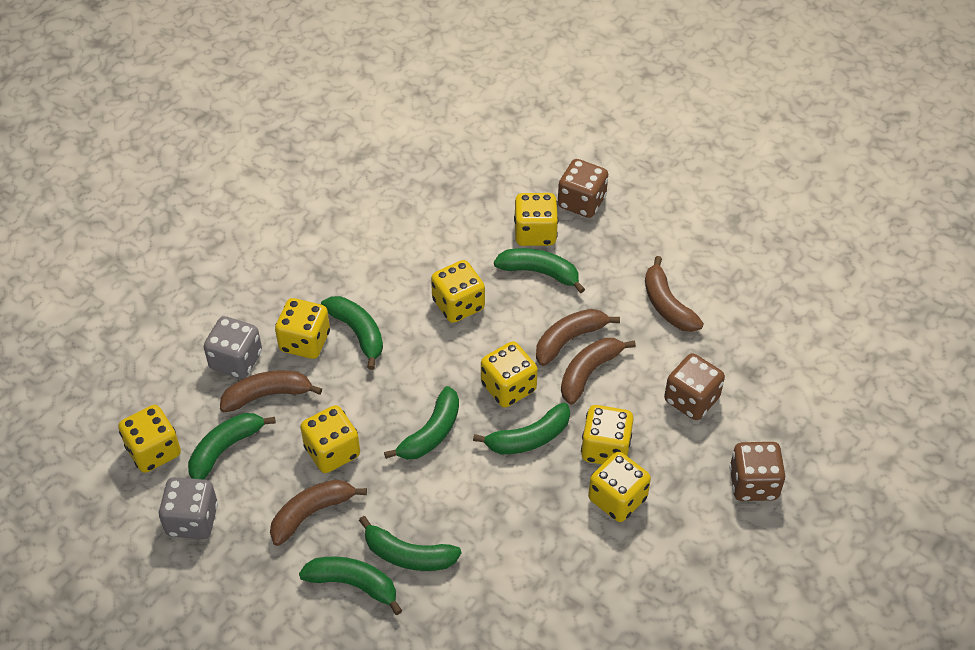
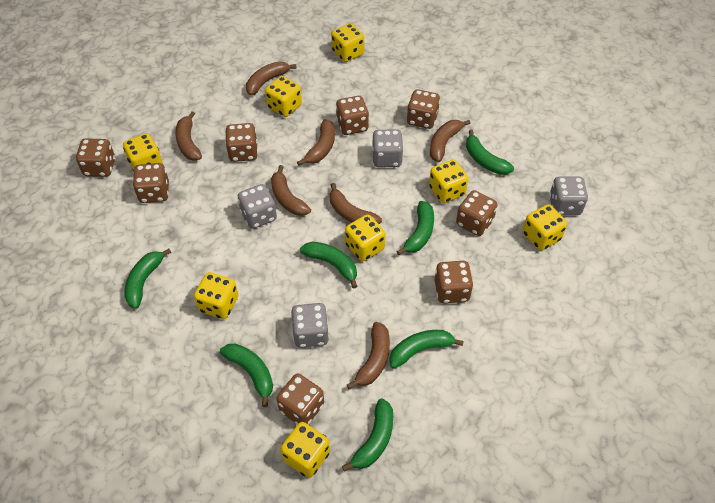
brown banana: 5 -> 7
brown dice: 3 -> 8
grey dice: 2 -> 4

